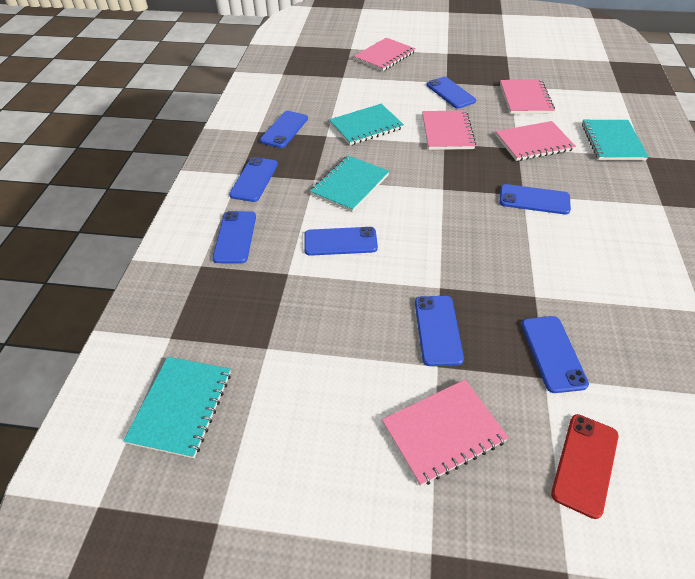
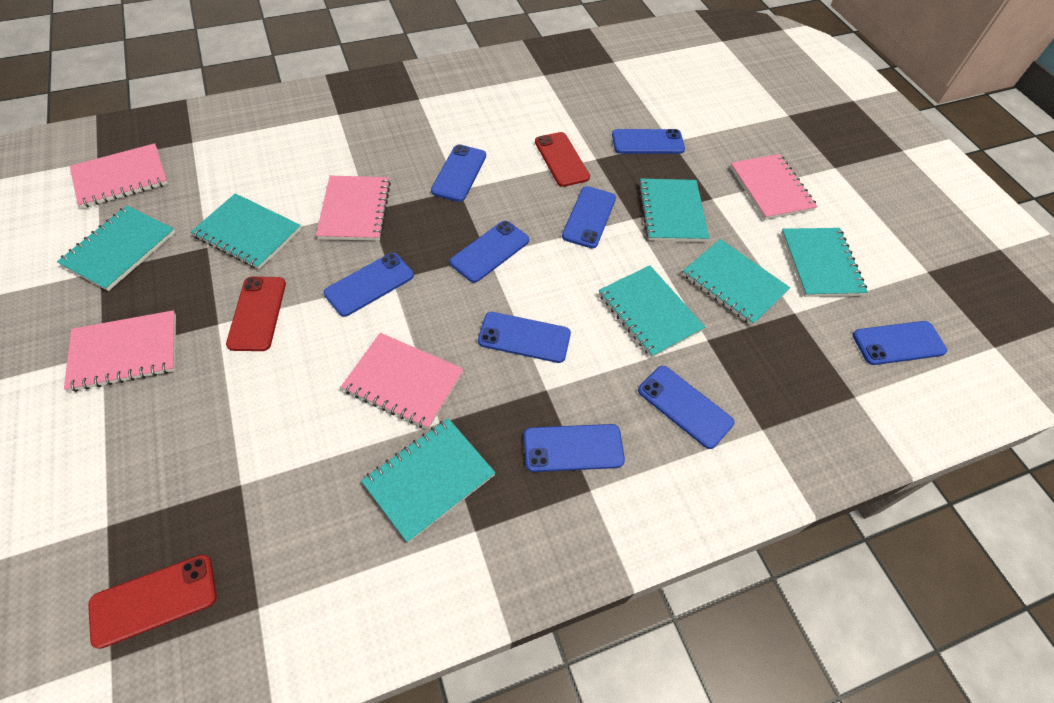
blue phone: 8 -> 9
red phone: 1 -> 3
turquoise notebook: 4 -> 7

